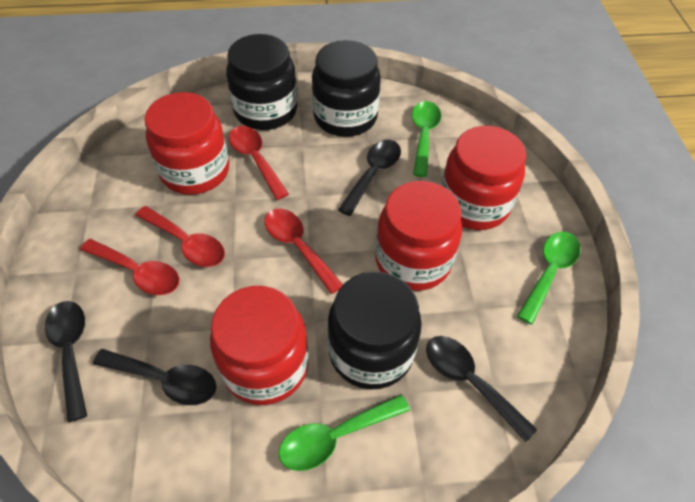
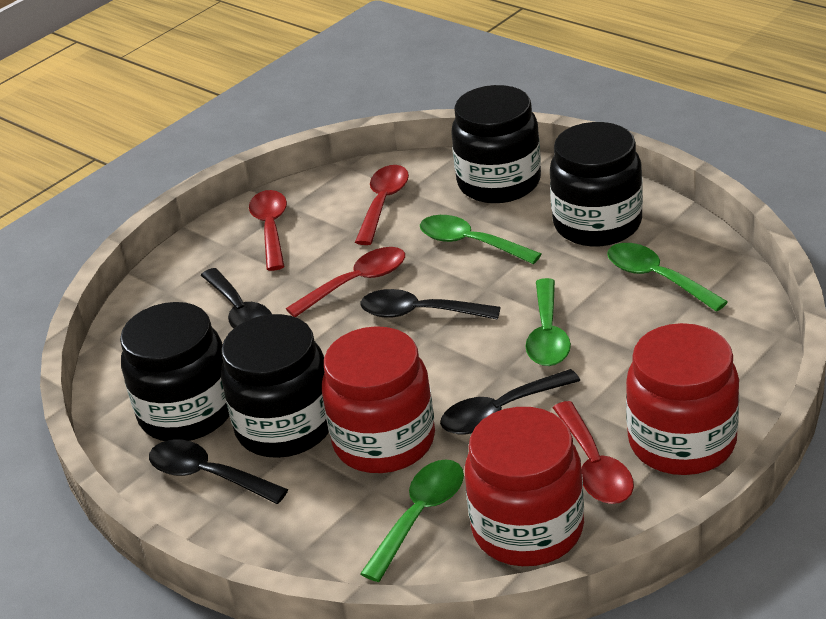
black jar: 3 -> 4
green spoon: 3 -> 4
red jar: 4 -> 3

